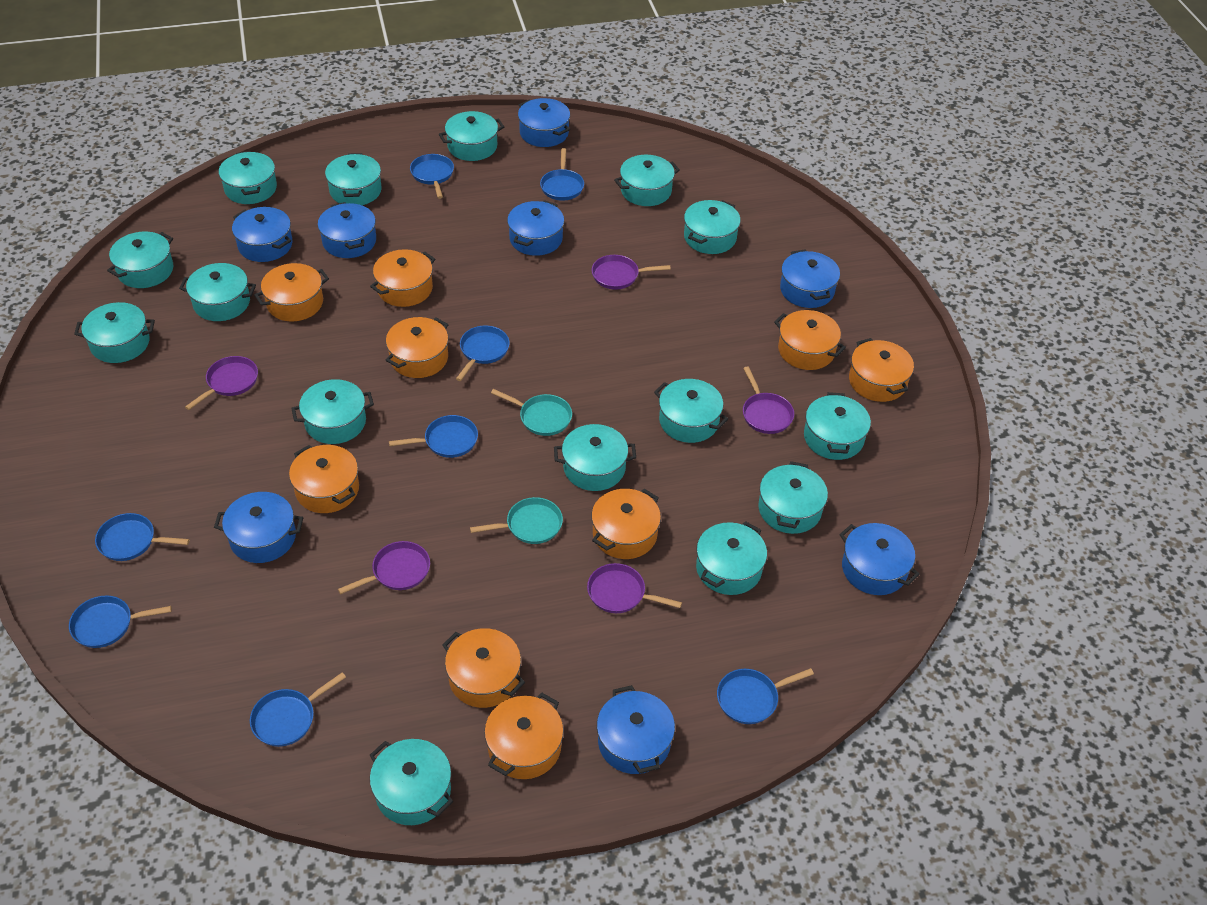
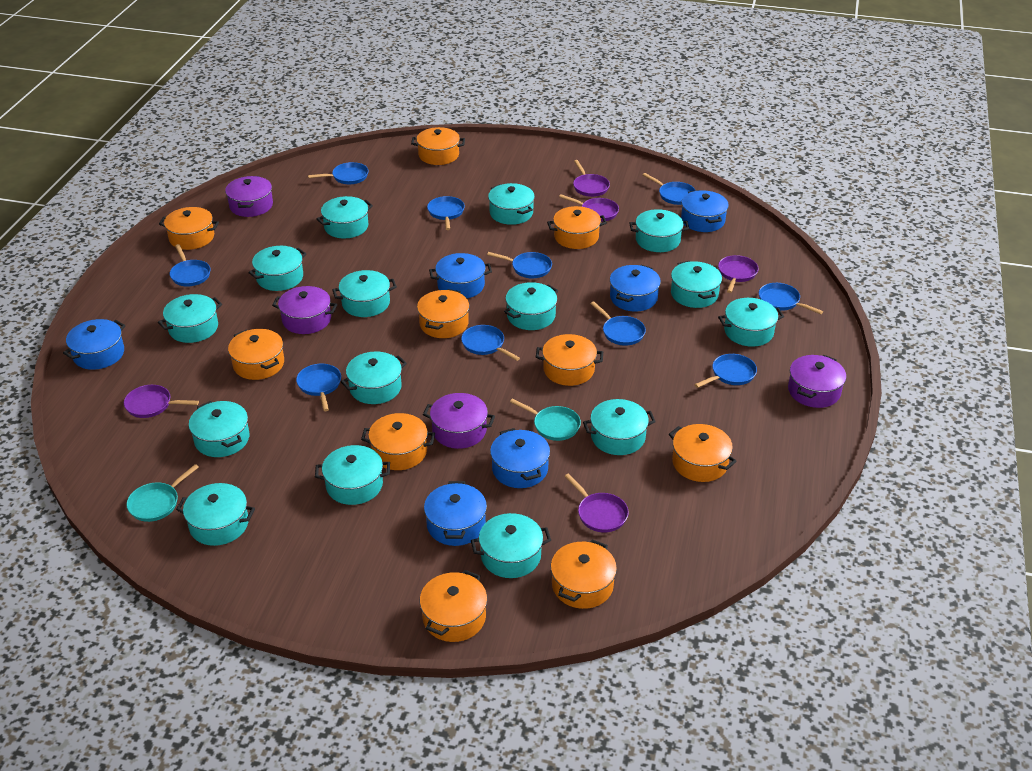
blue pan: 8 -> 10
blue pot: 8 -> 6
orange pot: 9 -> 10
purple pot: 0 -> 4

